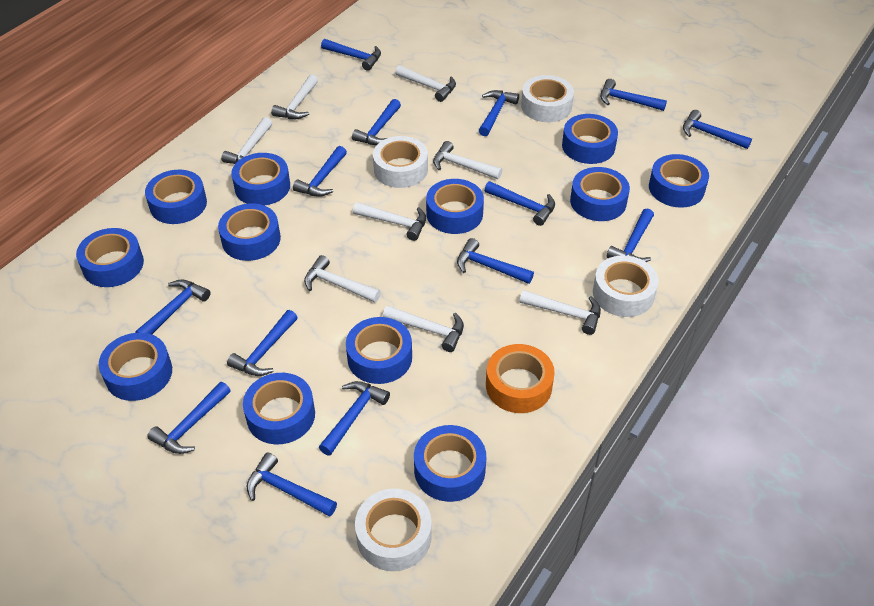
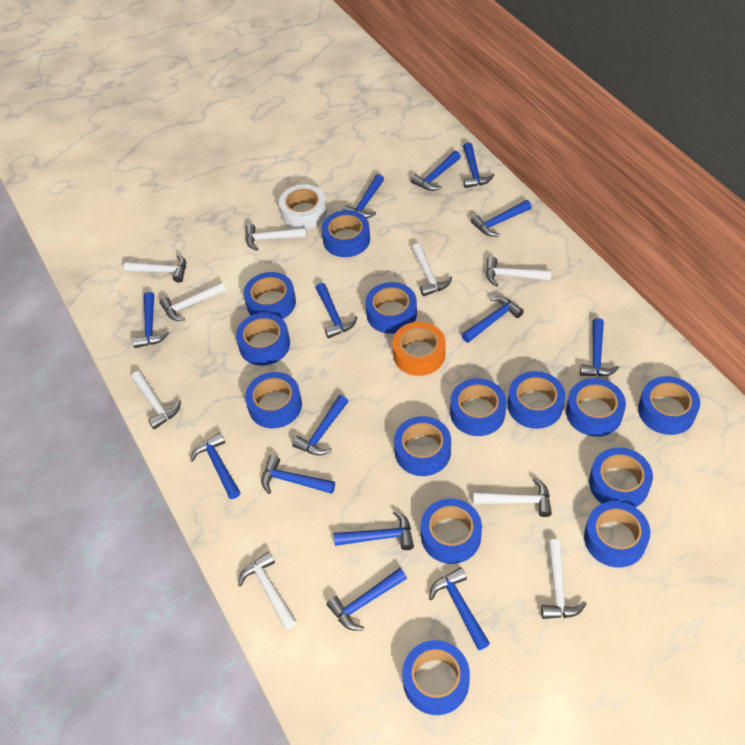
blue tape: 12 -> 14
white hammer: 8 -> 9
white tape: 4 -> 1

